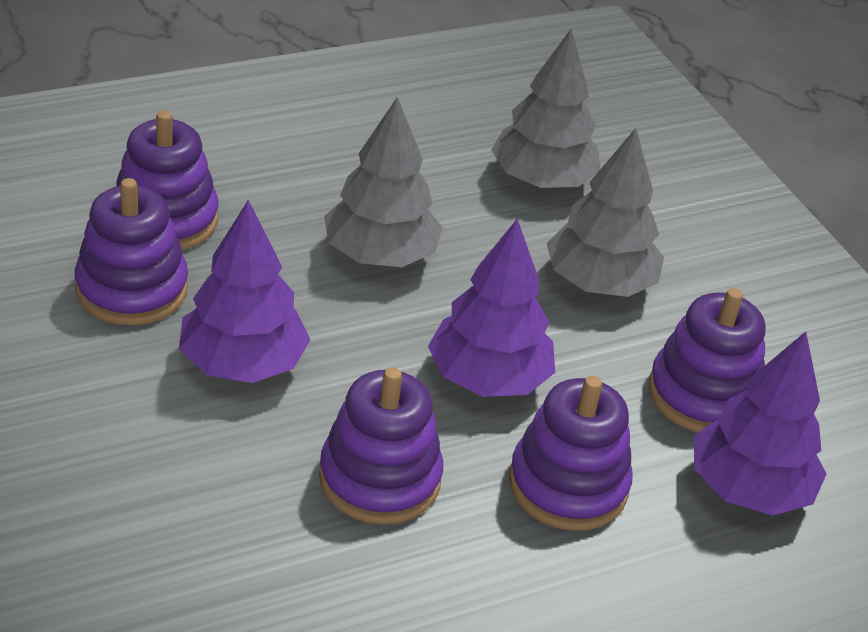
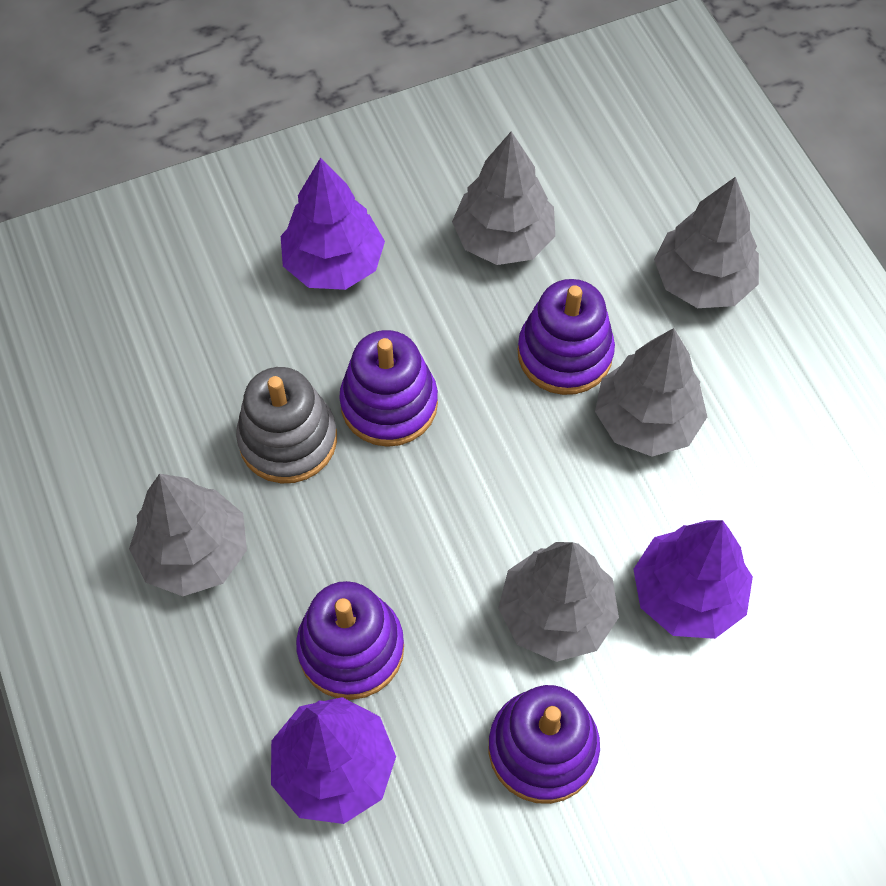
grey stacking toy: 0 -> 1
grey tree: 3 -> 5
purple stacking toy: 5 -> 4

